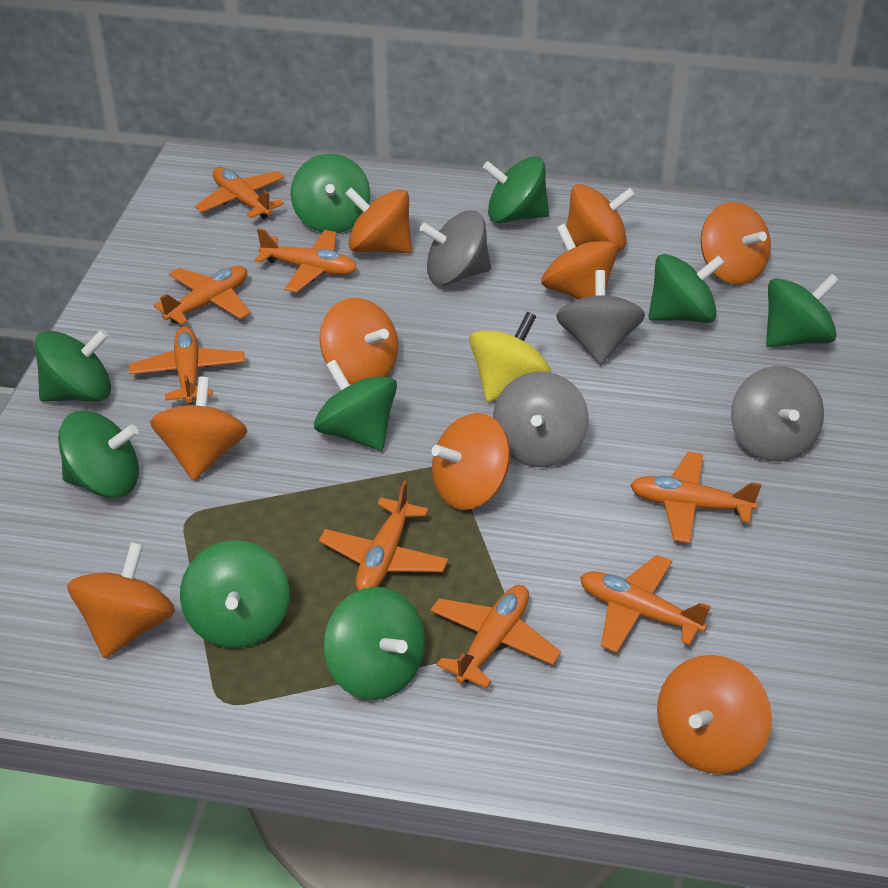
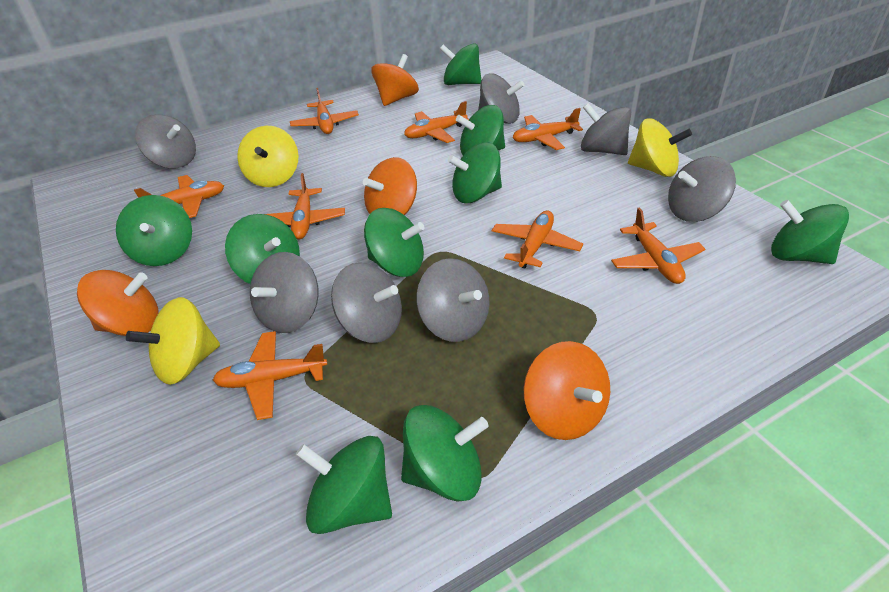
grey spinning top: 4 -> 7
orange spinning top: 9 -> 4
yellow spinning top: 1 -> 3

